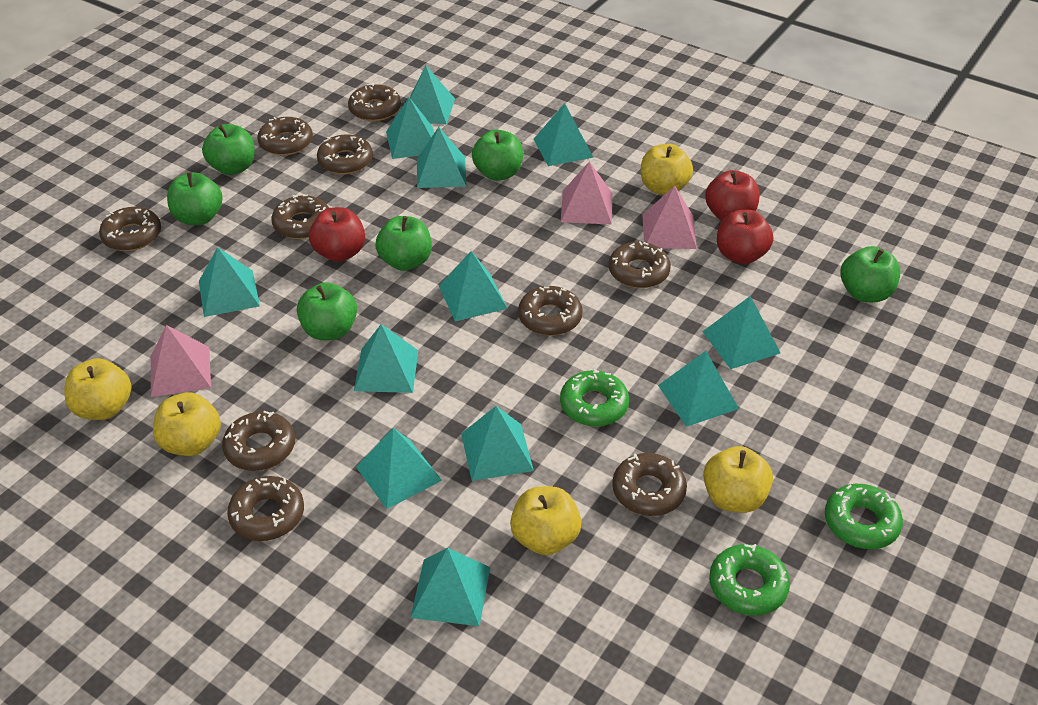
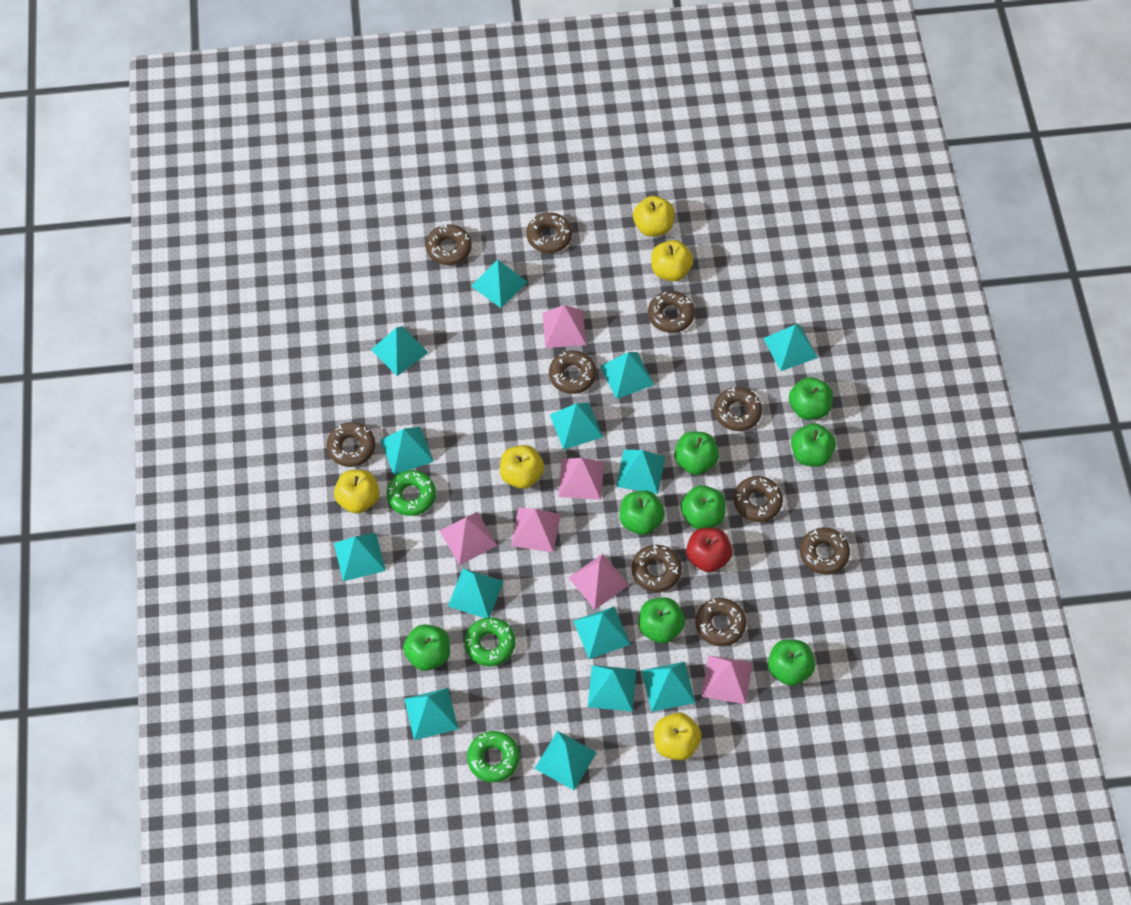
green apple: 6 -> 8
pink pyramid: 3 -> 6
red apple: 3 -> 1
turquoise pyramid: 12 -> 14

